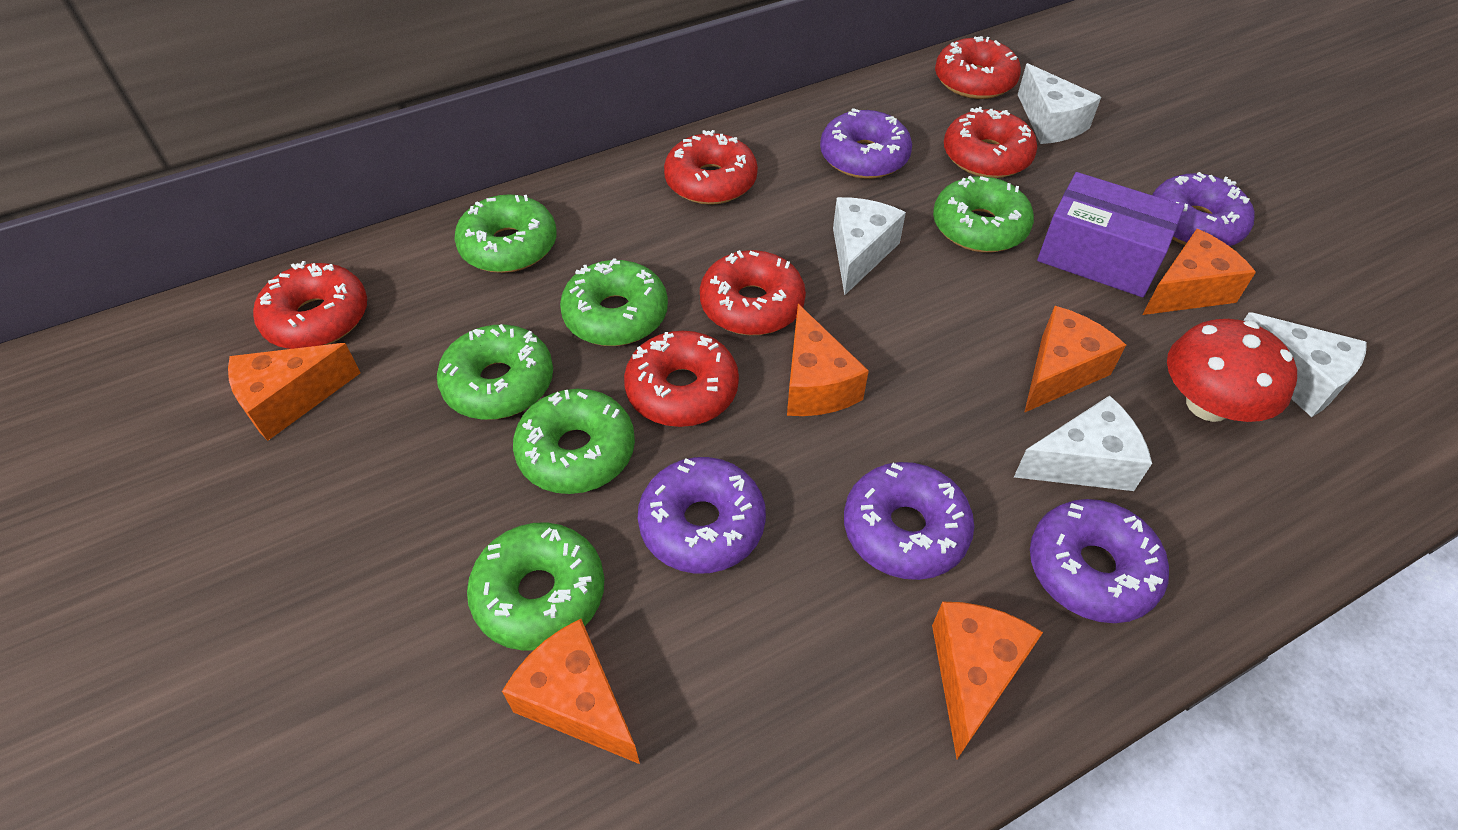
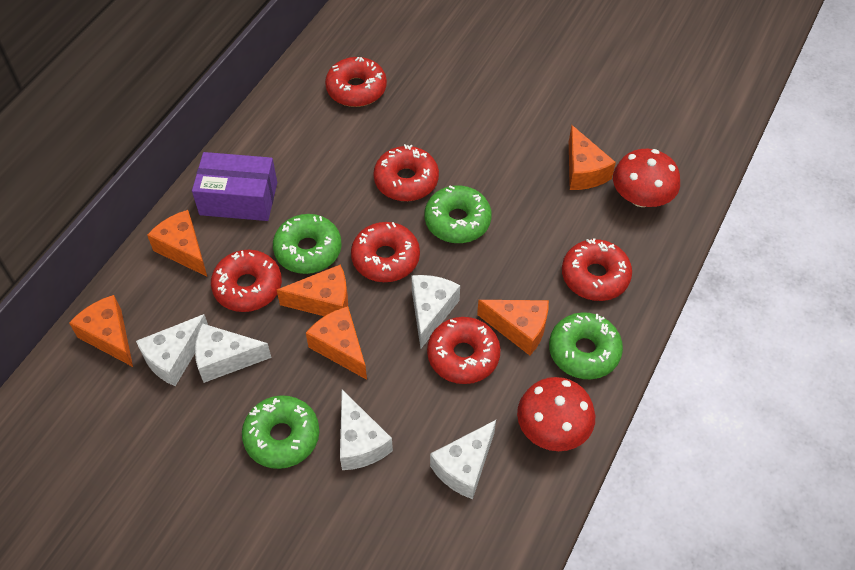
green donut: 6 -> 4
purple donut: 5 -> 0
red mushroom: 1 -> 2
white cheese: 4 -> 5

